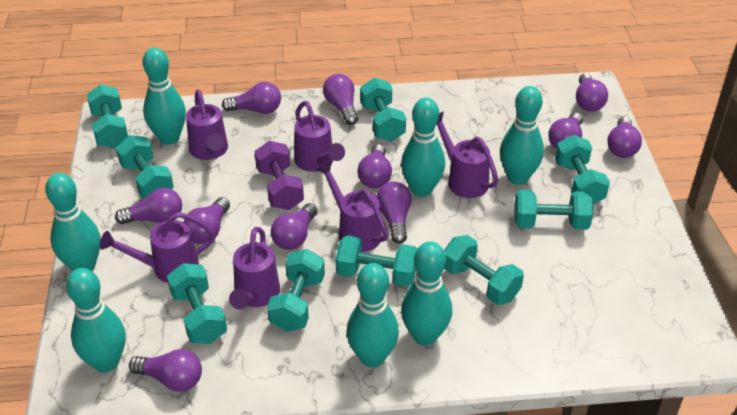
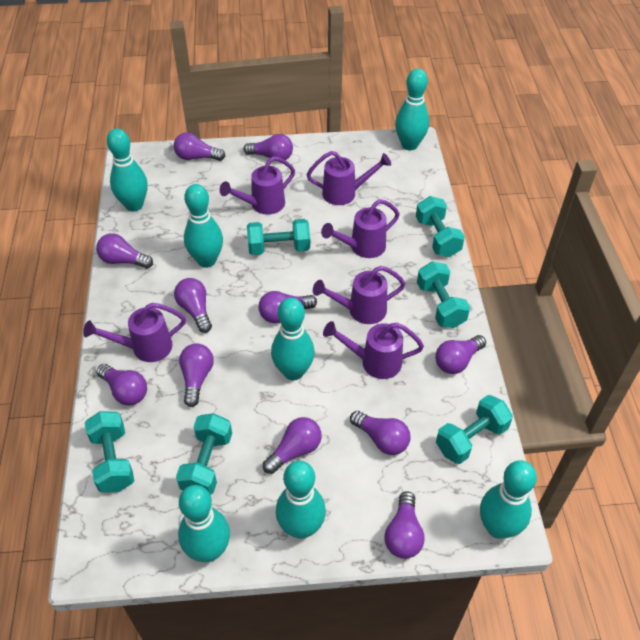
purple dumbbell: 1 -> 0
turquoise dumbbell: 9 -> 6

